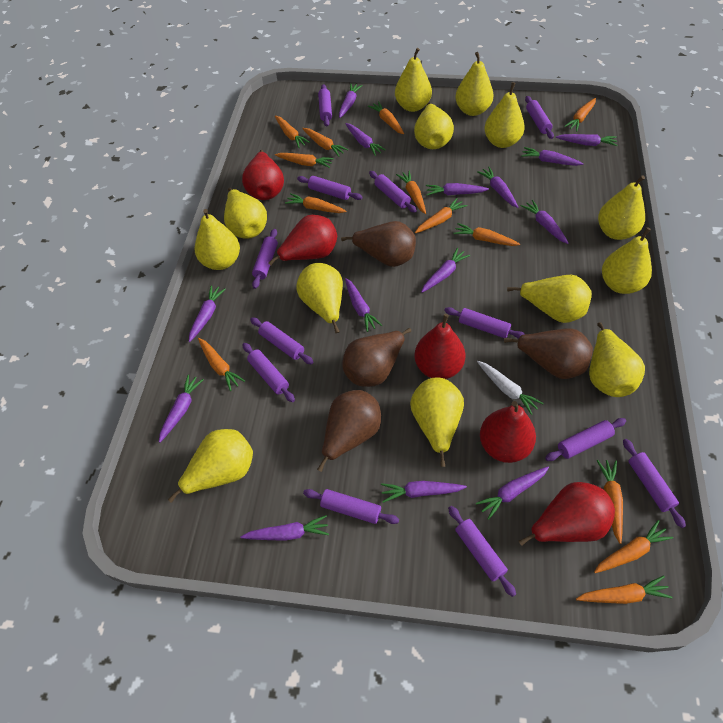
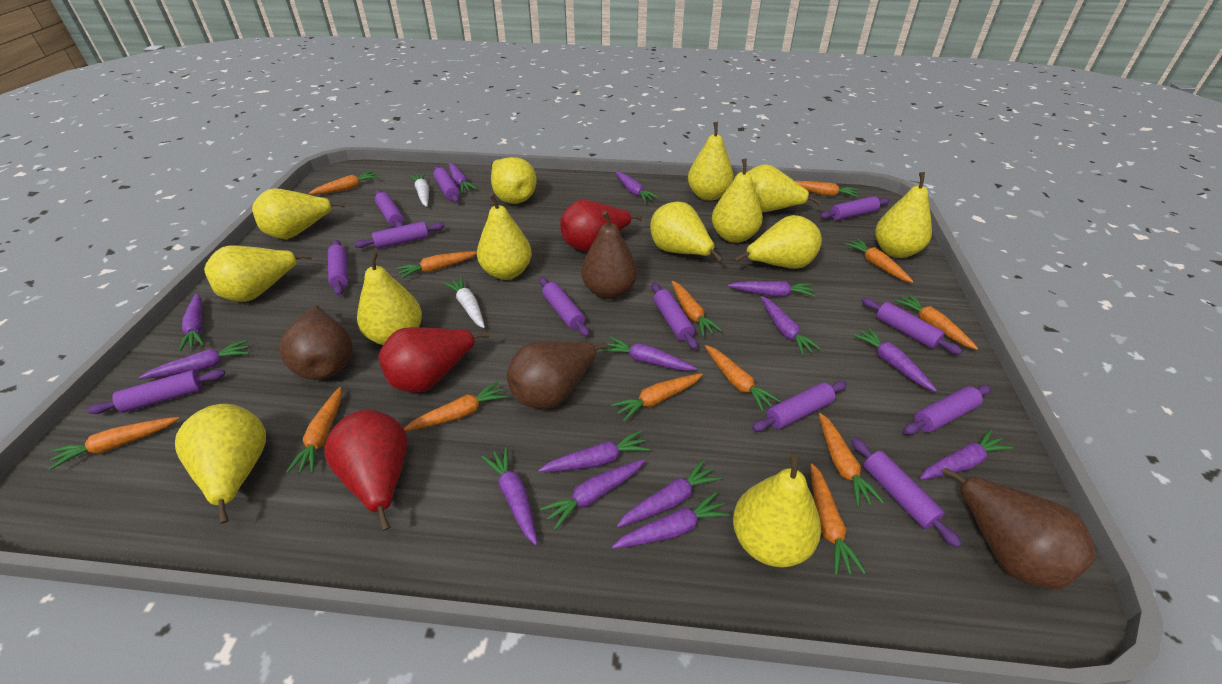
red pear: 5 -> 3
white carrot: 1 -> 2

